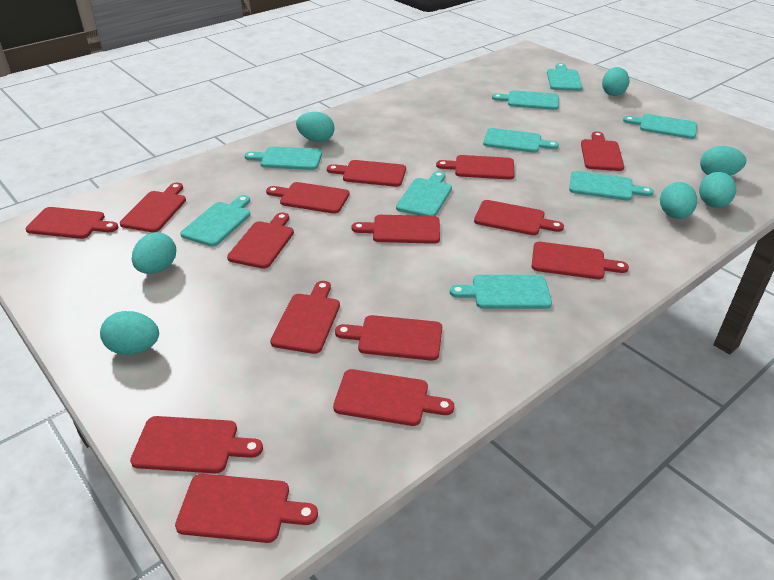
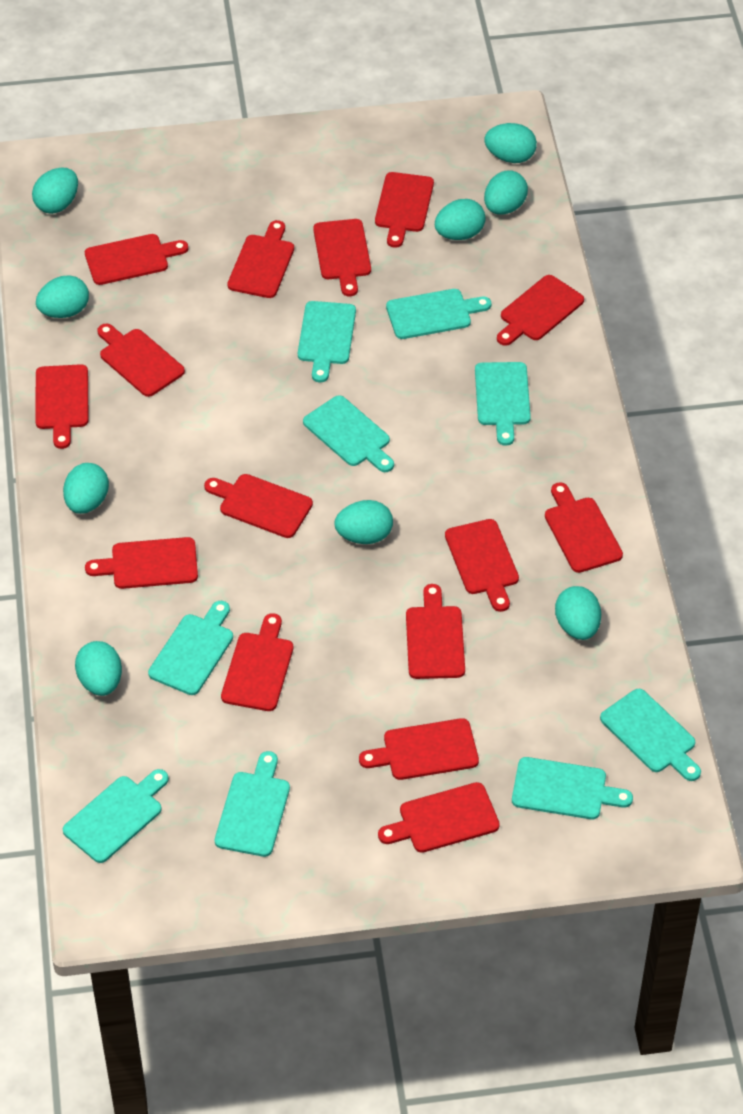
turquoise egg: 7 -> 9

